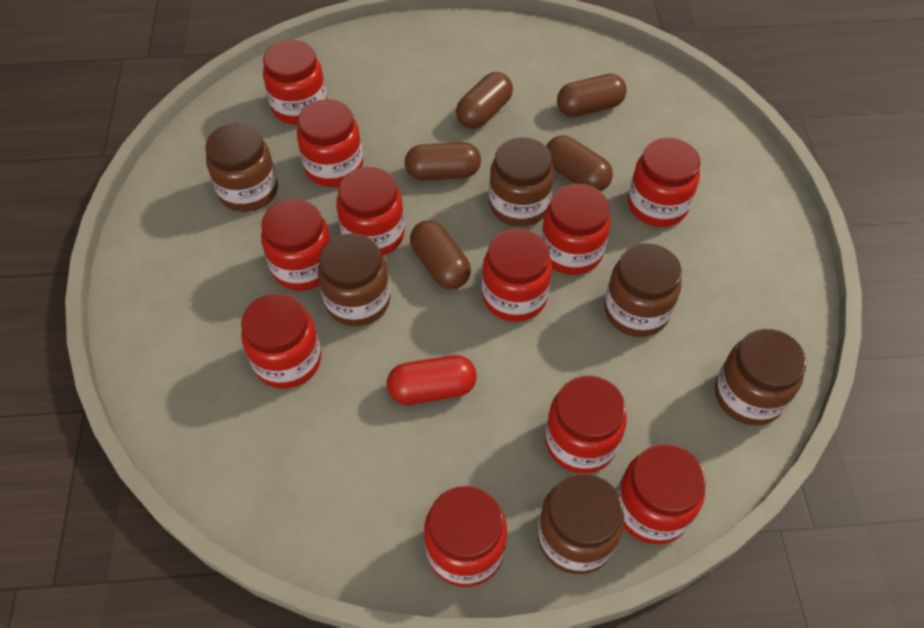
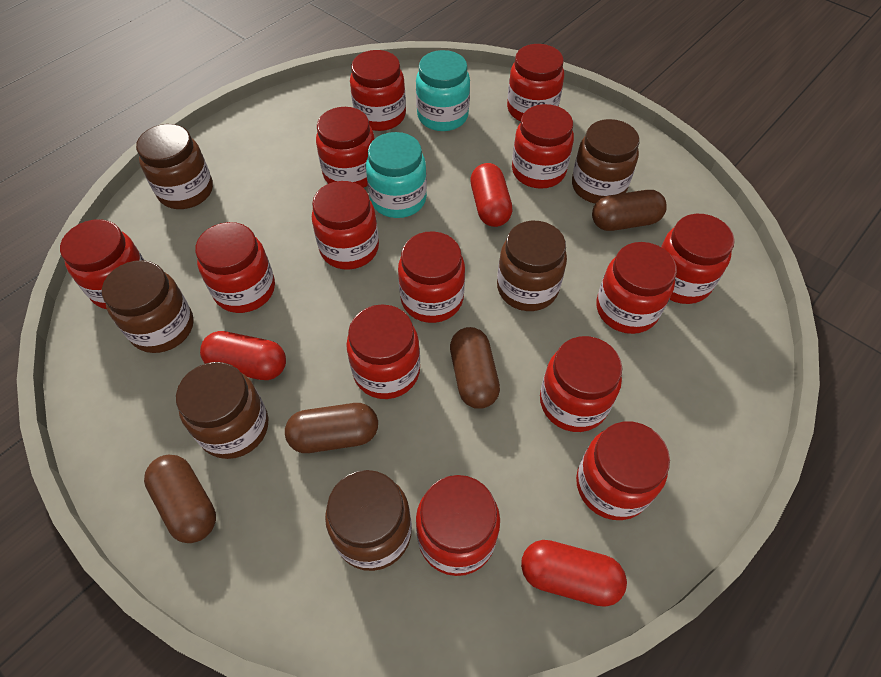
brown capsule: 5 -> 4
red capsule: 1 -> 3
red jar: 11 -> 14
turquoise jar: 0 -> 2

